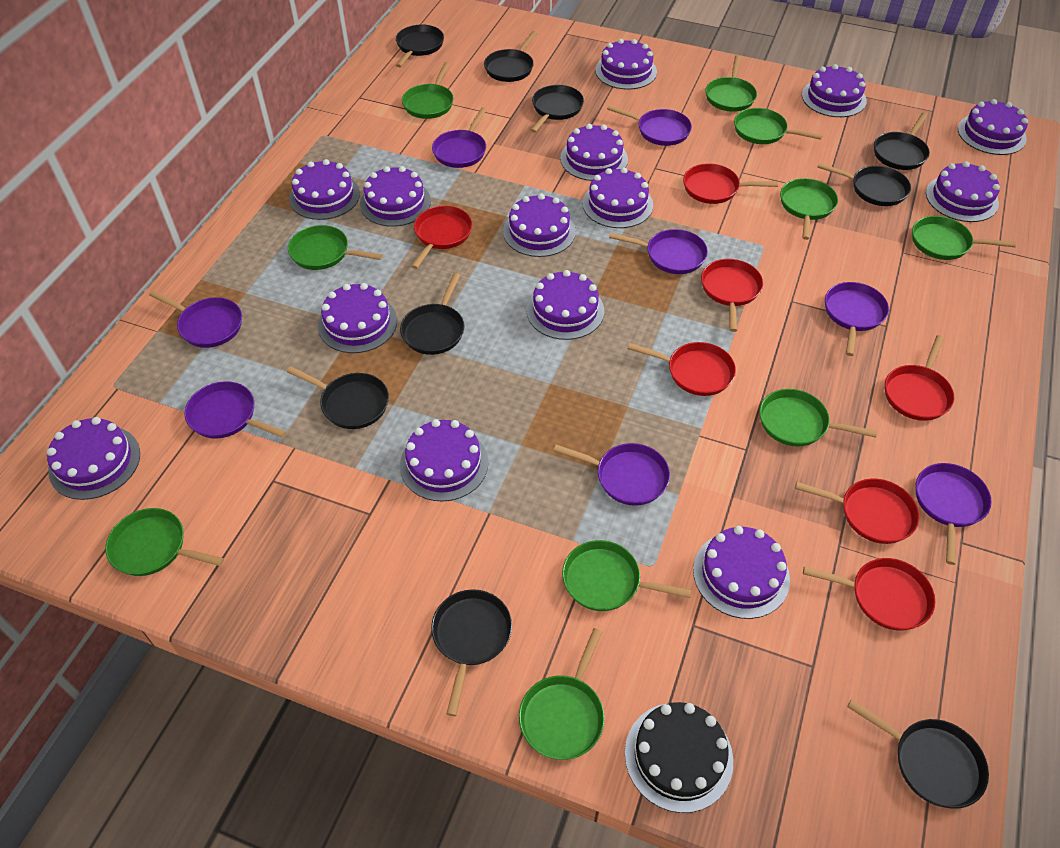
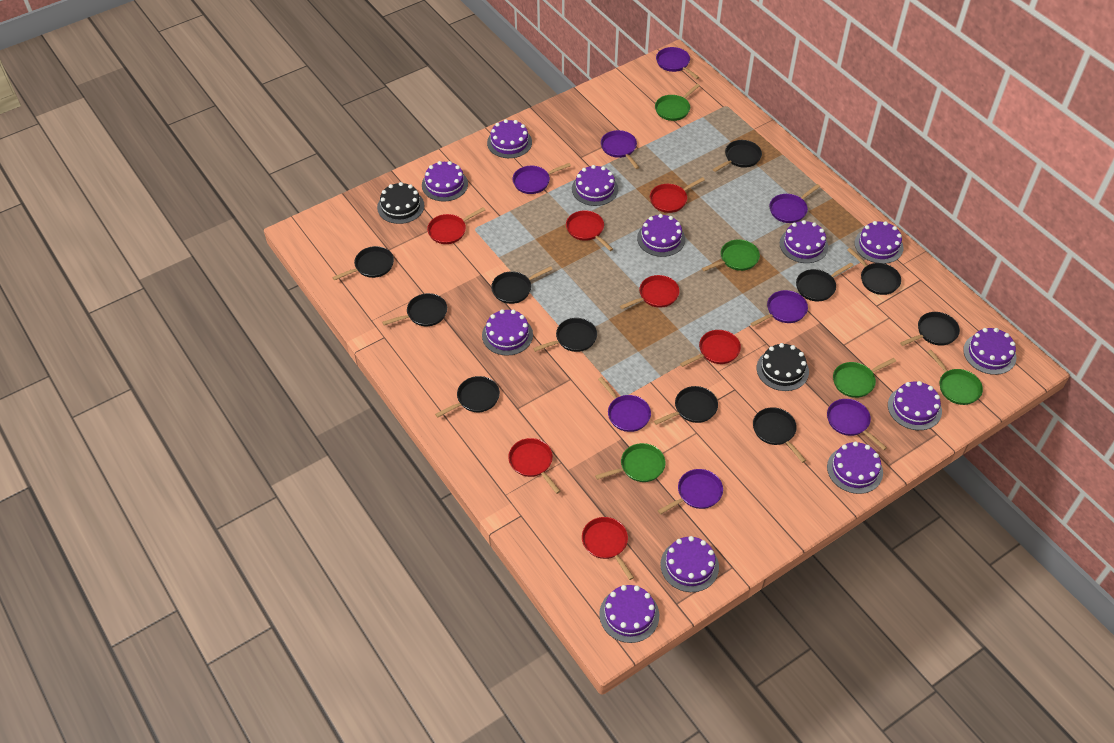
black cake: 1 -> 2
black pan: 9 -> 11
green pan: 10 -> 5
purple cake: 14 -> 12

